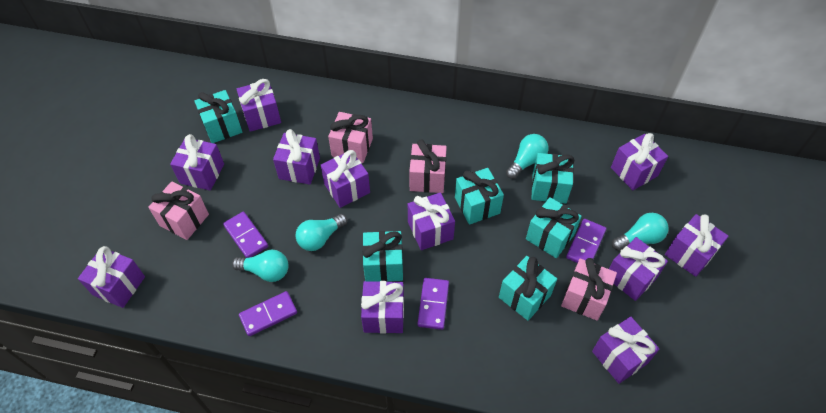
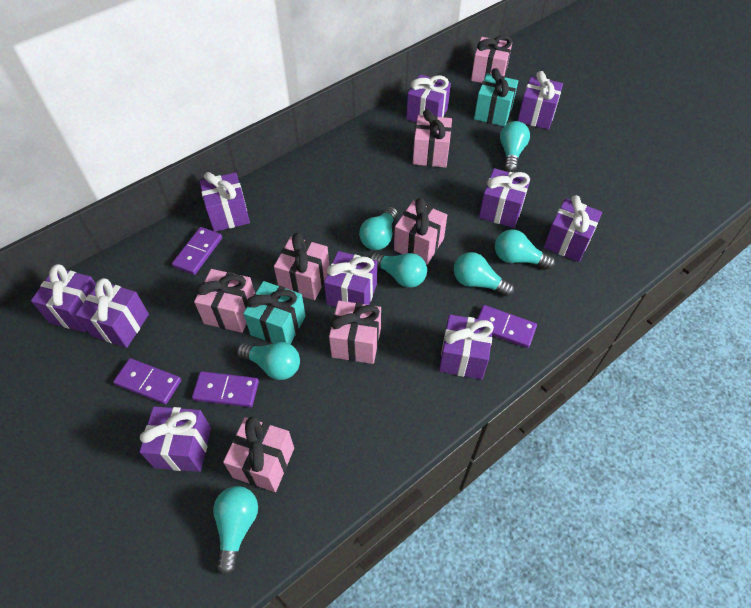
pink gift: 4 -> 7
purple gift: 11 -> 10
turquoise gift: 6 -> 2
turquoise light bulb: 4 -> 7

